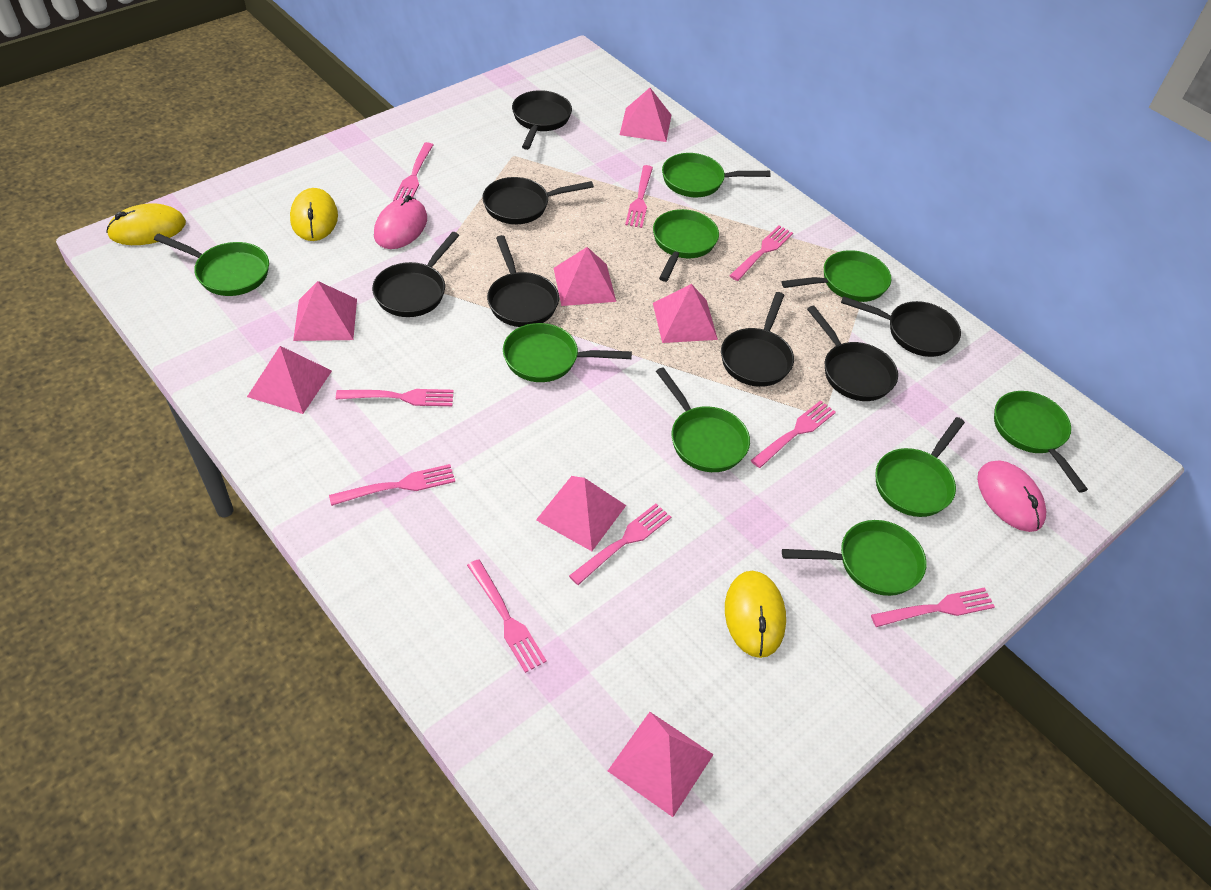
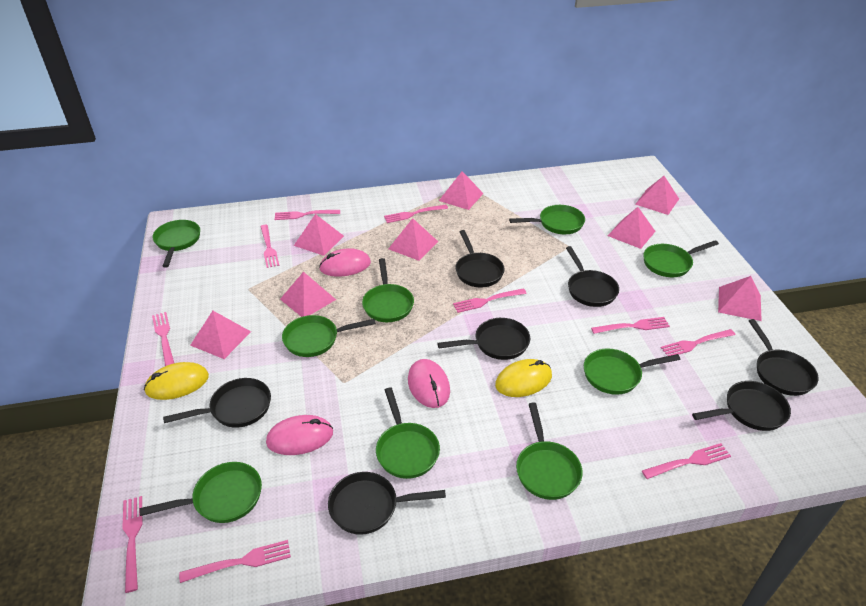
pink fork: 9 -> 10
pink mouse: 2 -> 3
pink pyramid: 7 -> 8
yellow mouse: 3 -> 2

